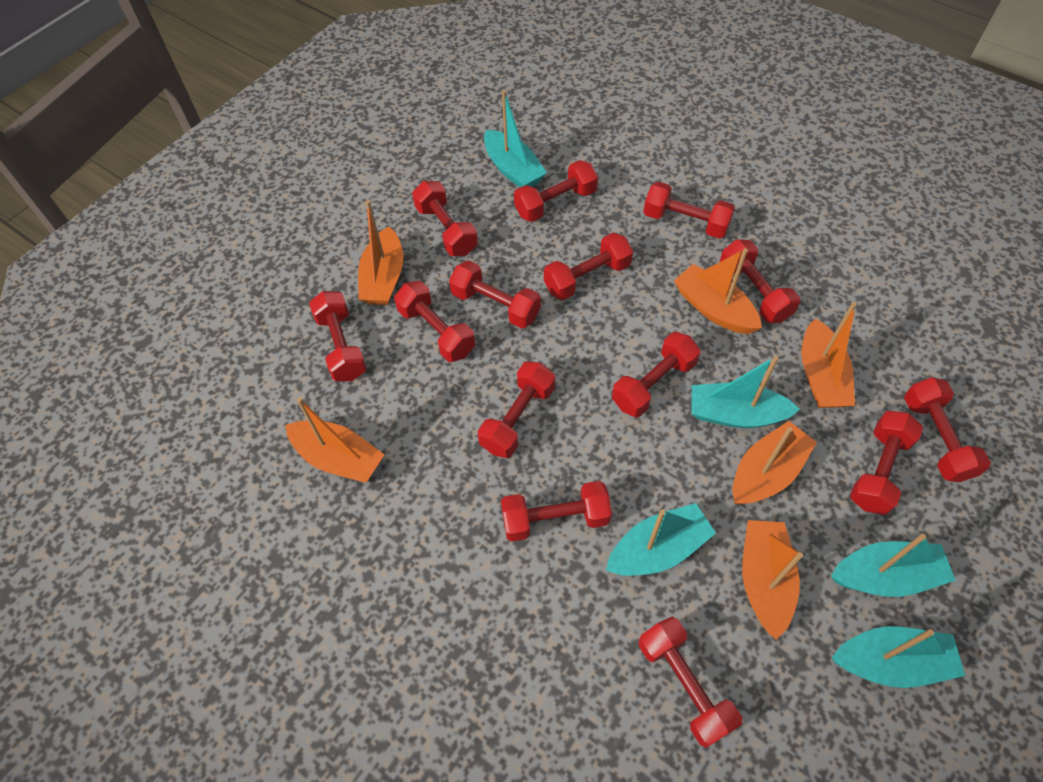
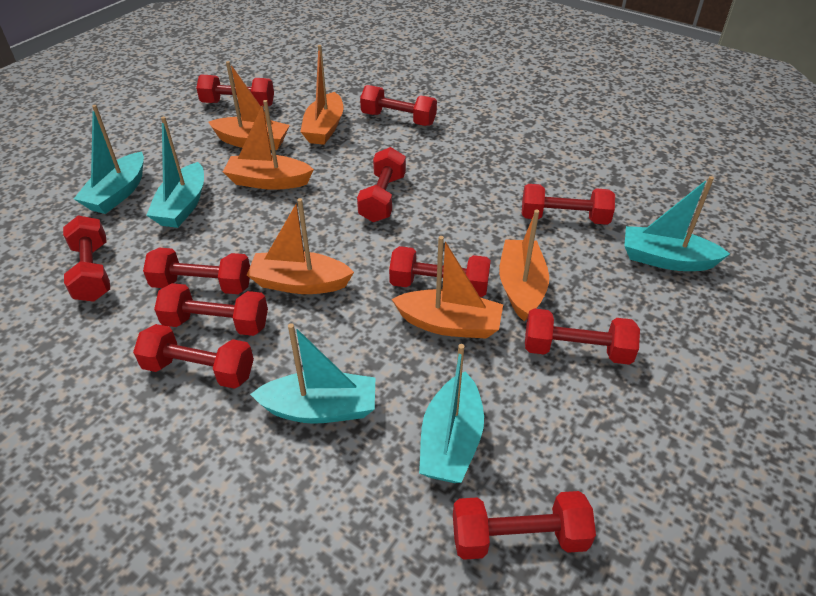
red dumbbell: 14 -> 11

